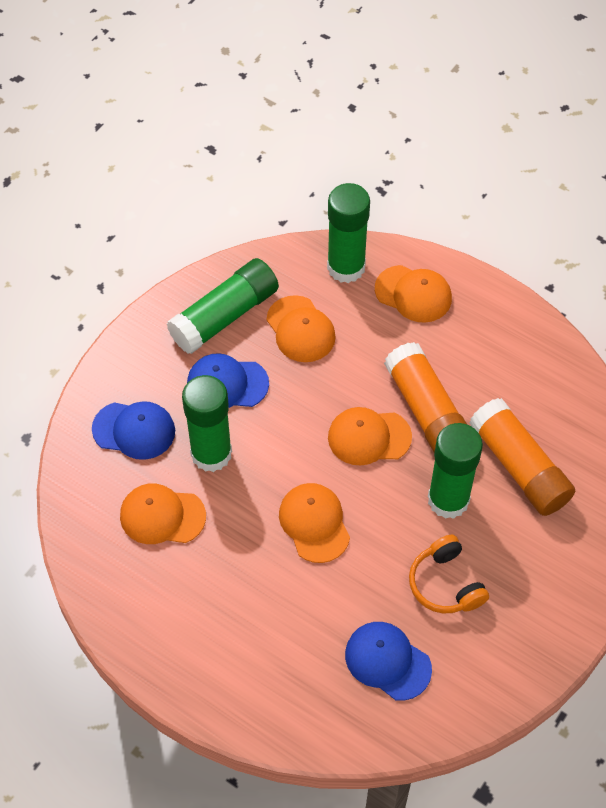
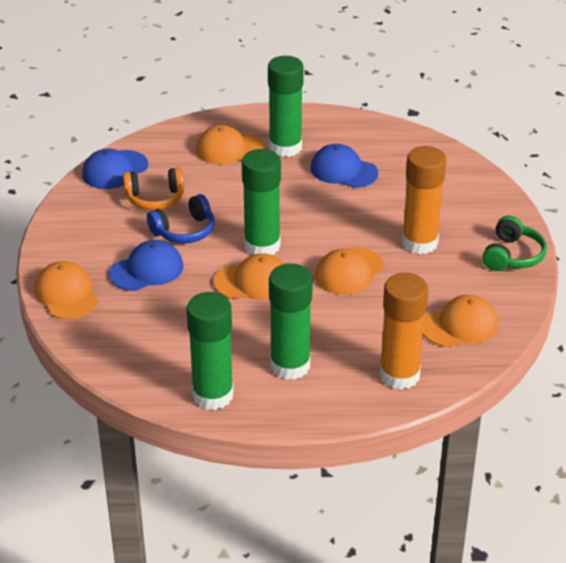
blue headphones: 0 -> 1
green headphones: 0 -> 1

